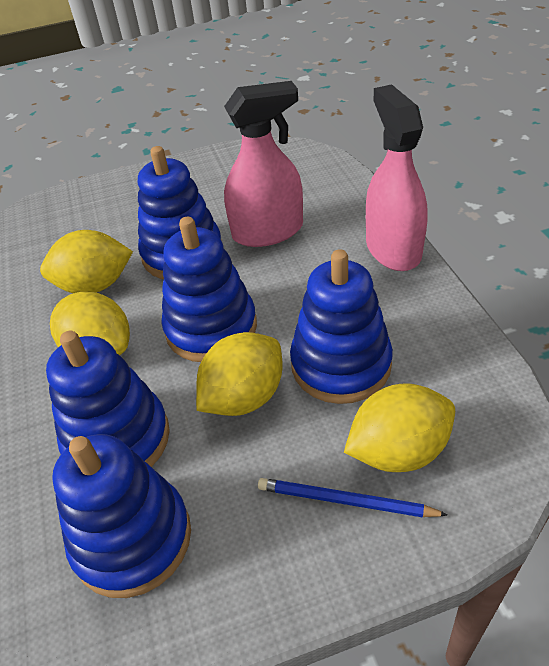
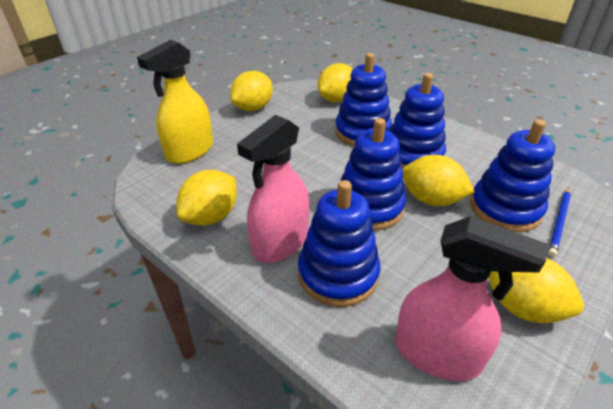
yellow lemon: 4 -> 5
yellow spray bottle: 0 -> 1

